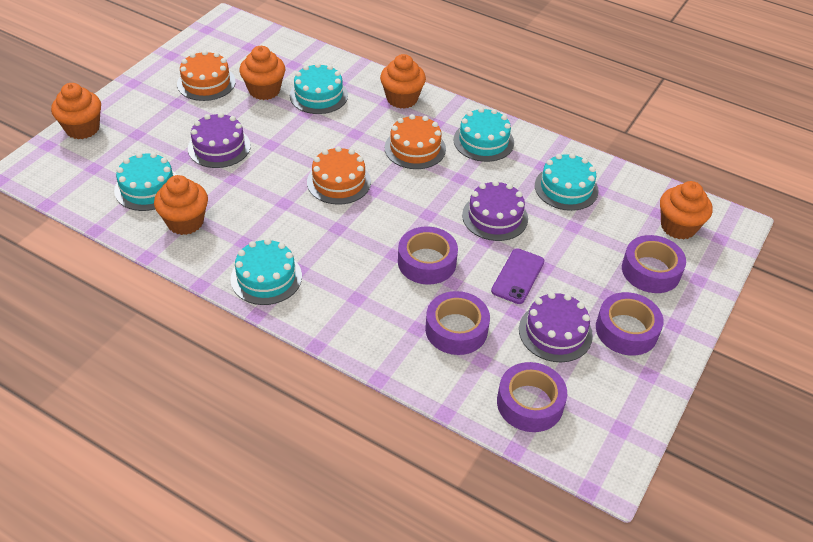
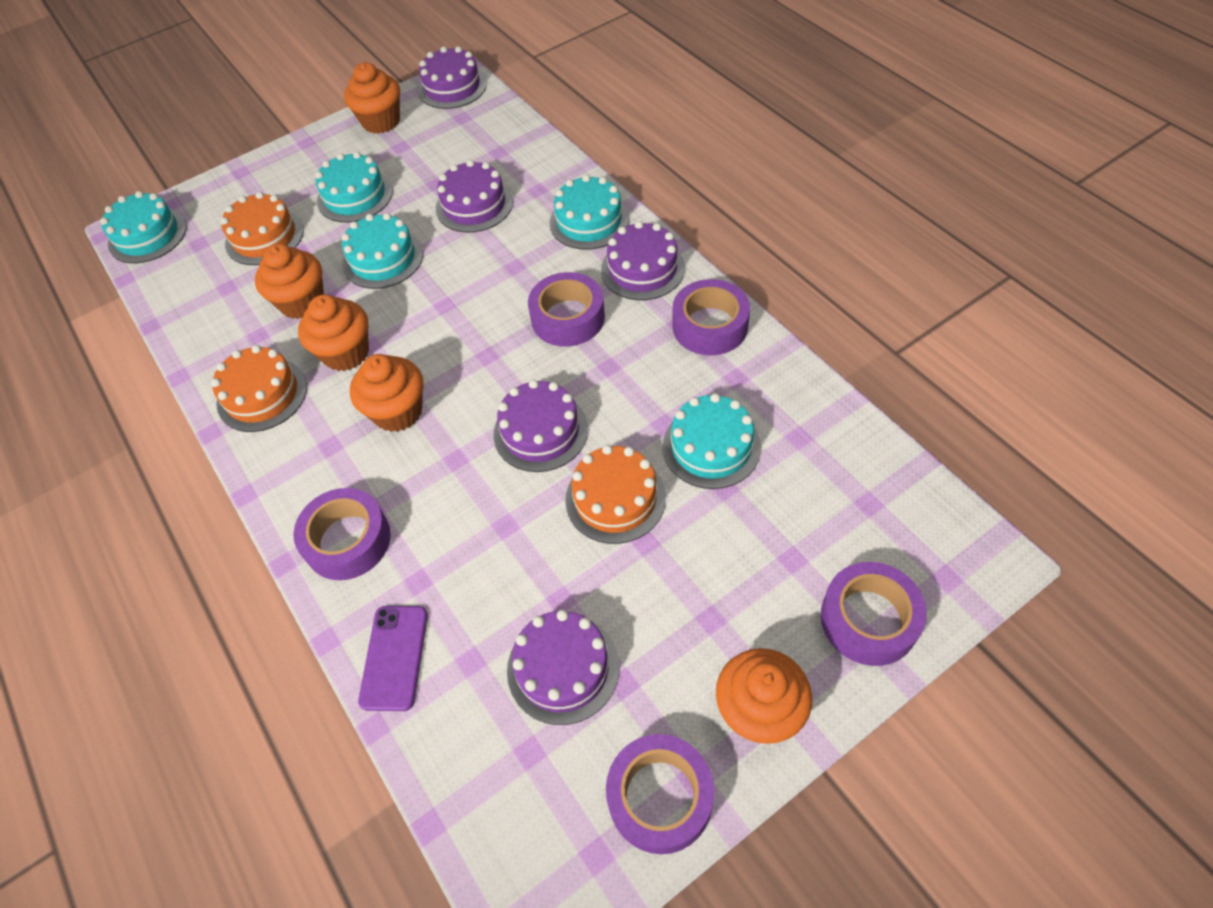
purple cake: 3 -> 5

